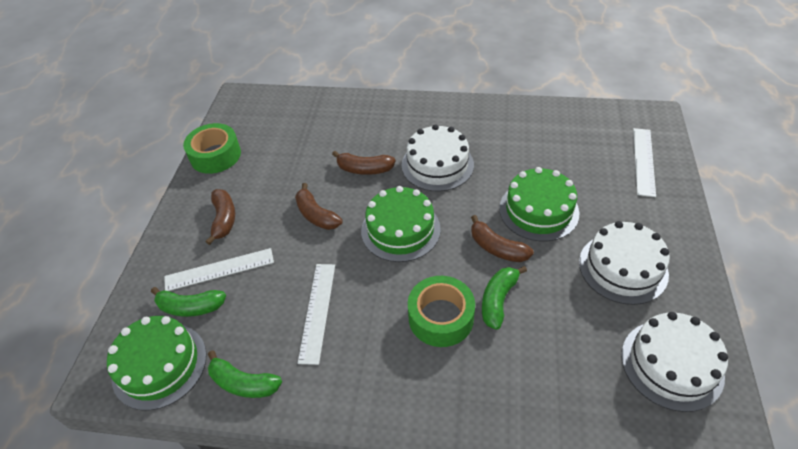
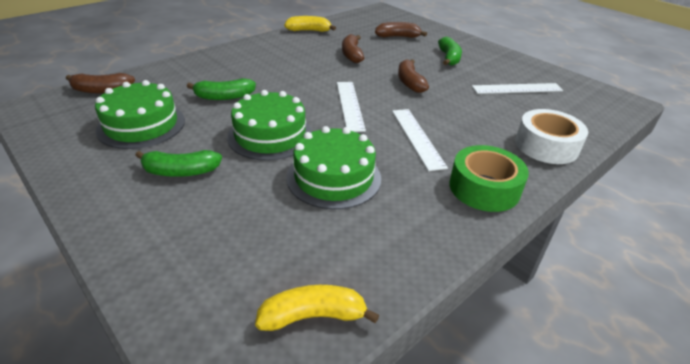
green tape: 2 -> 1
white cake: 3 -> 0
white tape: 0 -> 1
yellow banana: 0 -> 2

